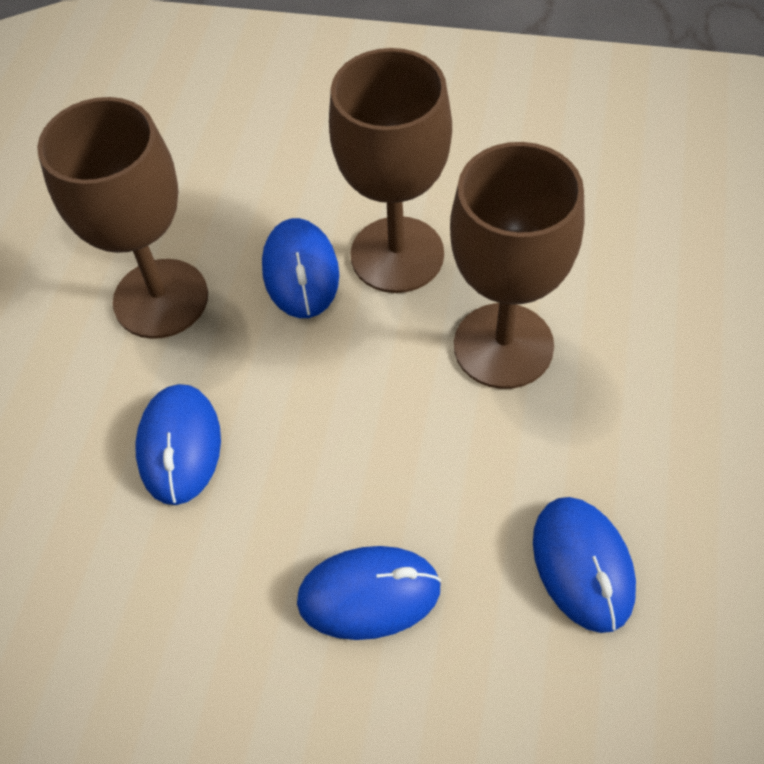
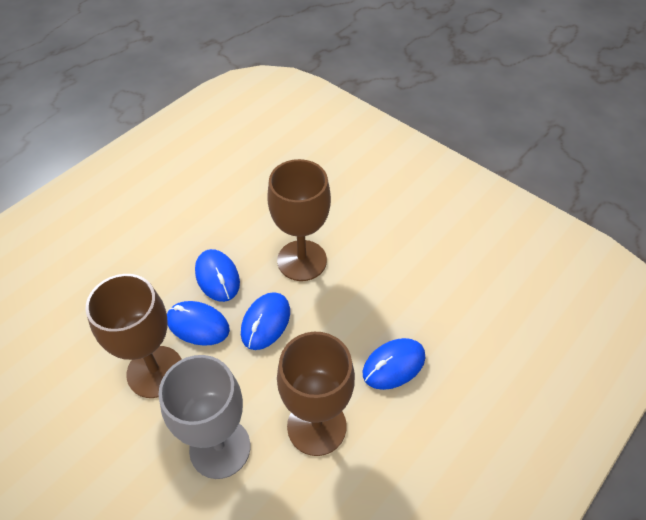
grey goblet: 0 -> 1

